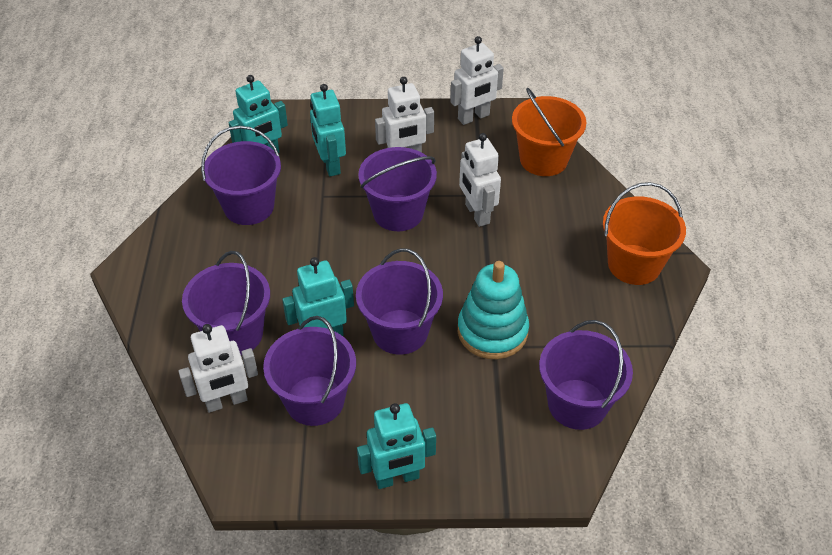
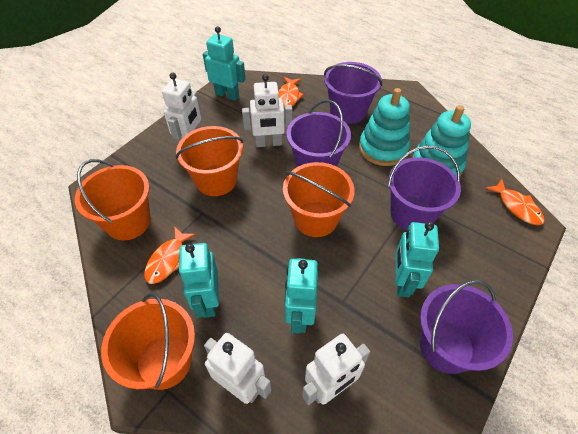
orange bucket: 2 -> 4
orange fish: 0 -> 3
purple bucket: 6 -> 4
turquoise stacking toy: 1 -> 2

